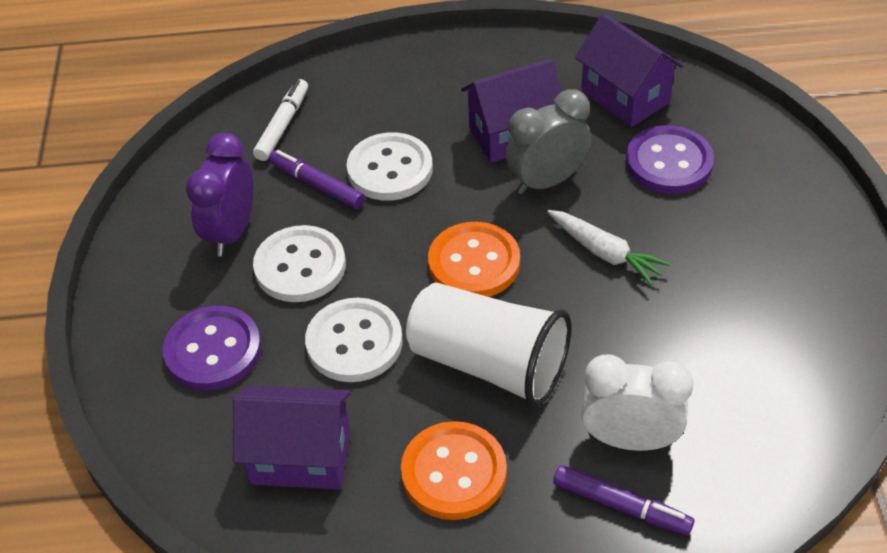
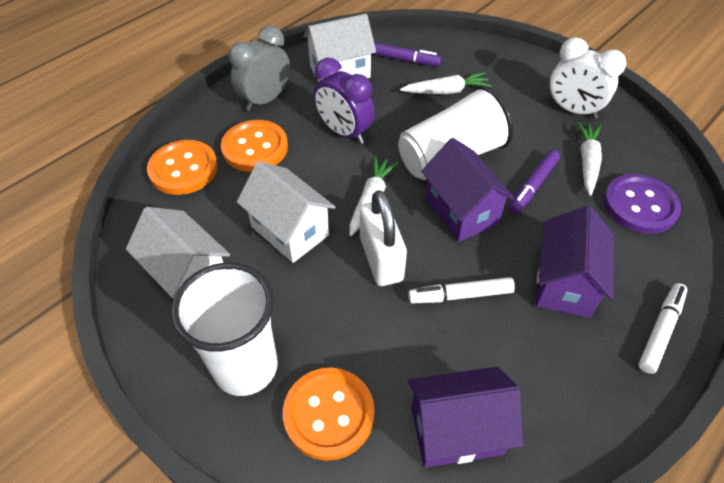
orange button: 2 -> 3
purple button: 2 -> 1
white button: 3 -> 0
white carrot: 1 -> 3
white cup: 1 -> 2
white house: 0 -> 3
white marker: 1 -> 2
white padlock: 0 -> 1

